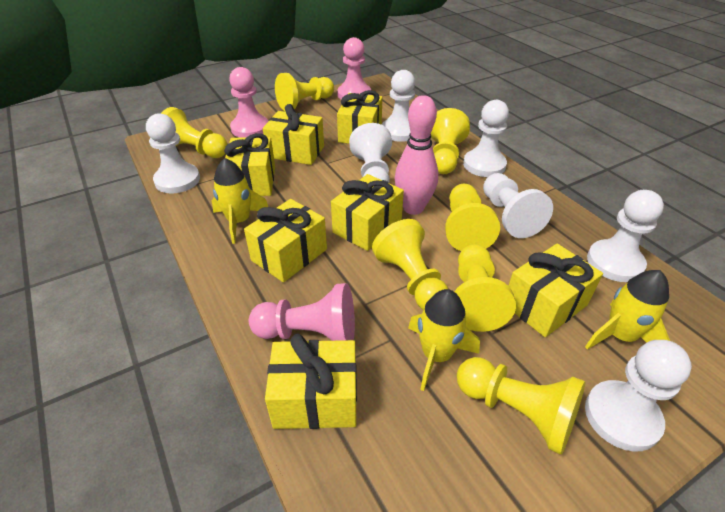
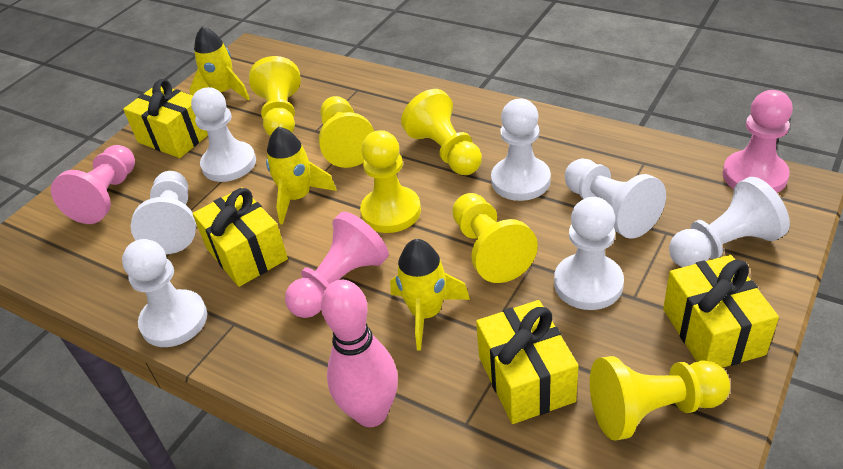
yellow gift: 7 -> 4
yellow pawn: 7 -> 6

